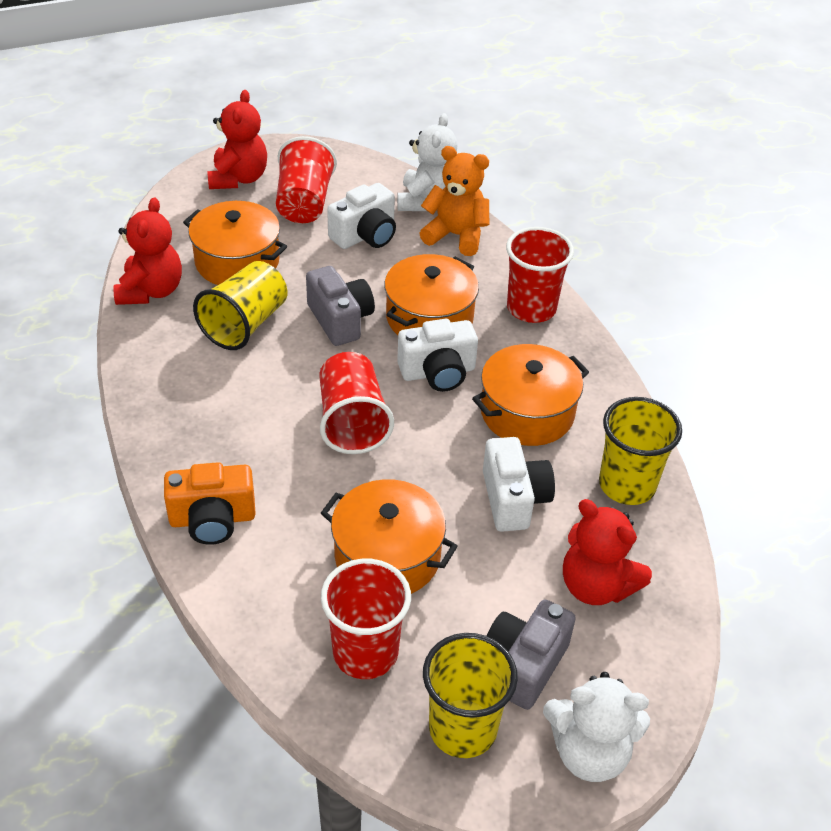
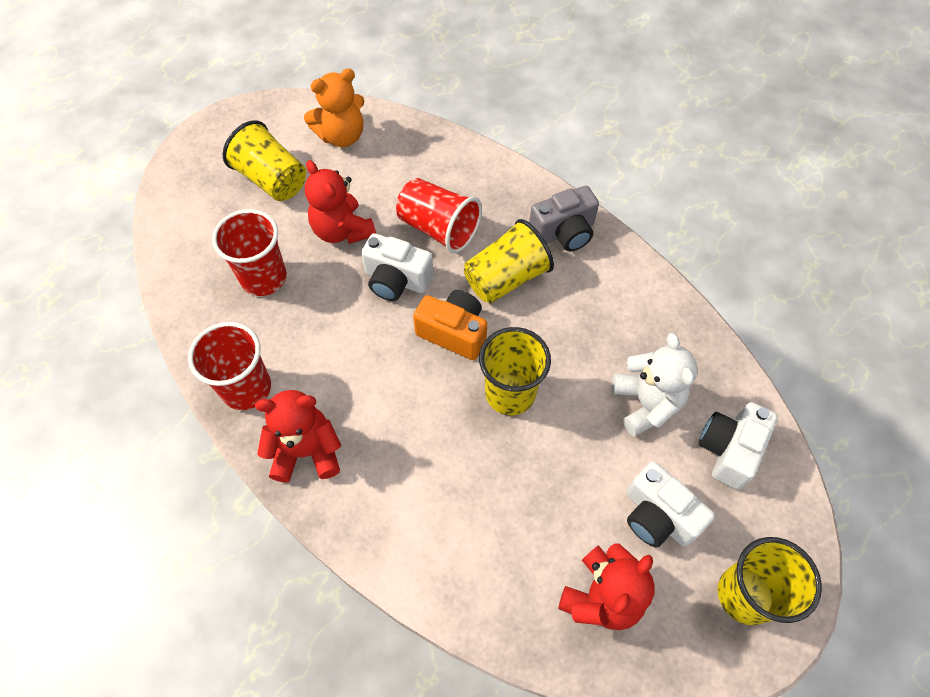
grey camera: 2 -> 1
orange pot: 4 -> 0
red cup: 4 -> 3
white teddy bear: 2 -> 1
yellow cup: 3 -> 4

